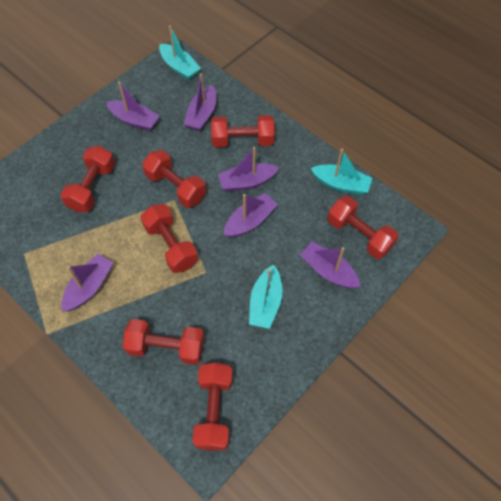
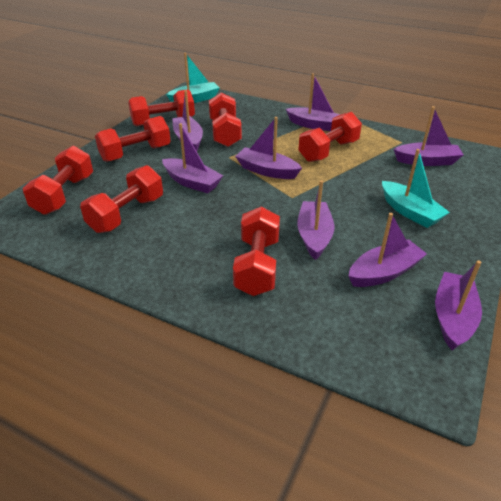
purple boat: 6 -> 8
turquoise boat: 3 -> 2

